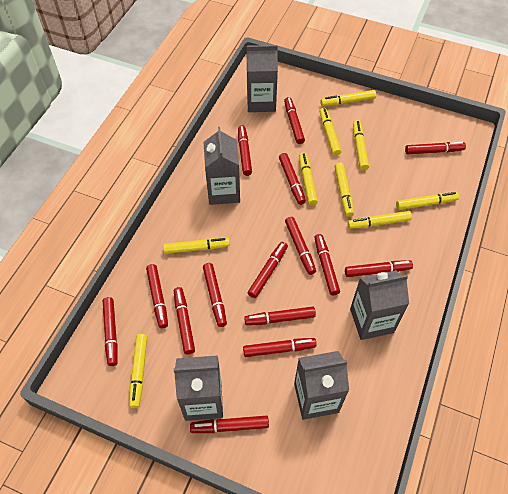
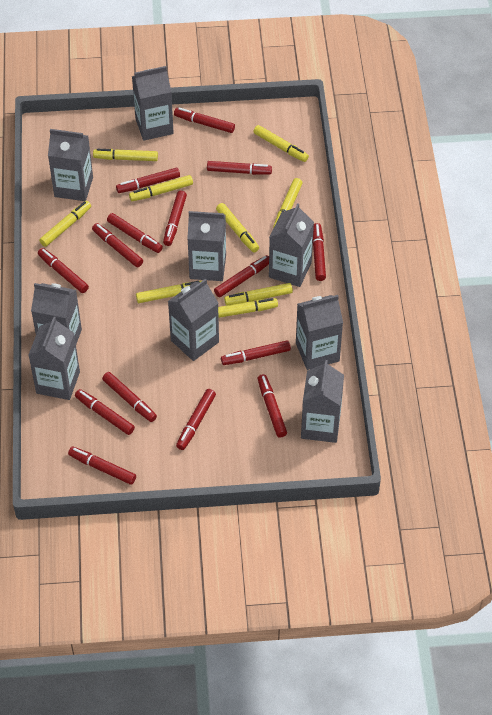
grey carton: 5 -> 9

